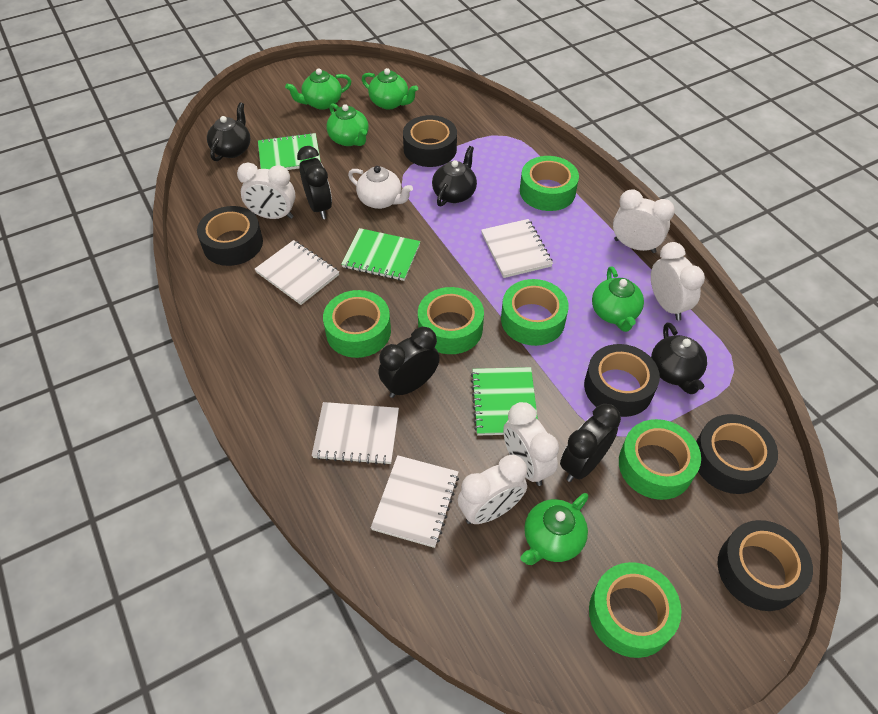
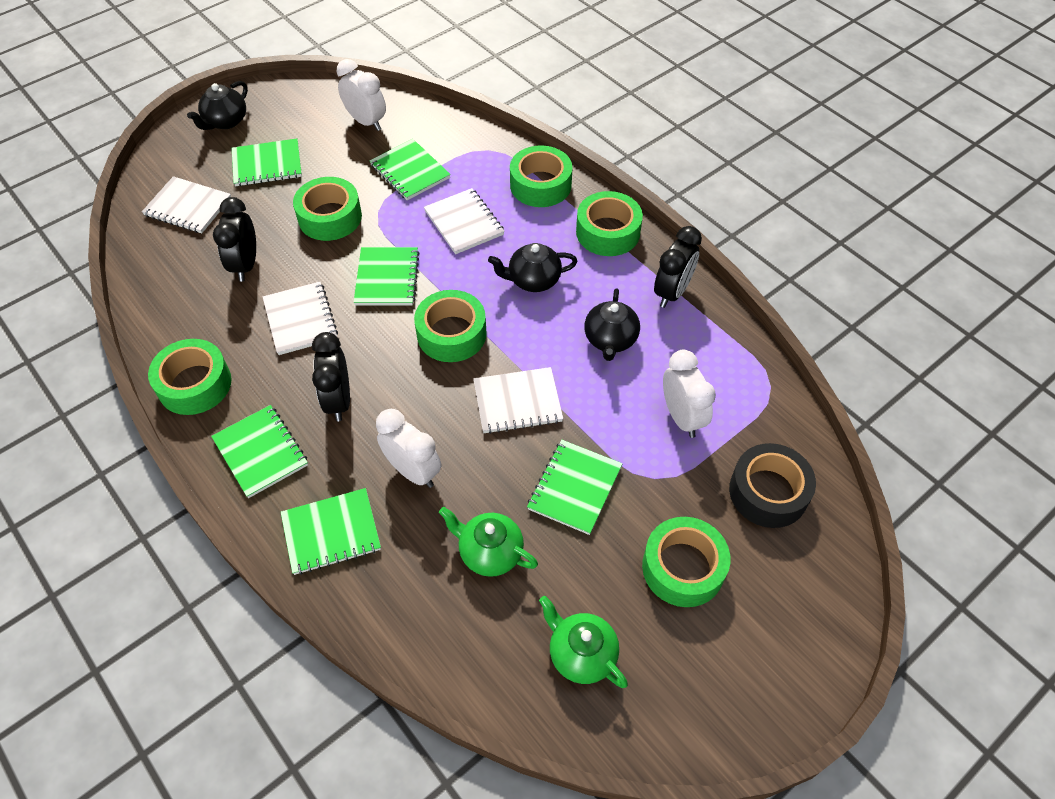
black tape: 5 -> 1
green notebook: 3 -> 6
green teapot: 5 -> 2
white clock: 5 -> 3
white teapot: 1 -> 0

